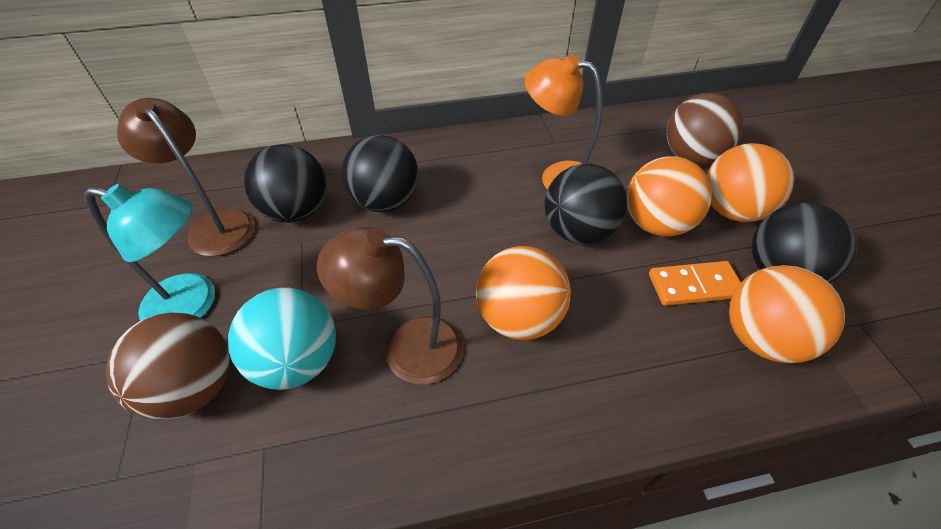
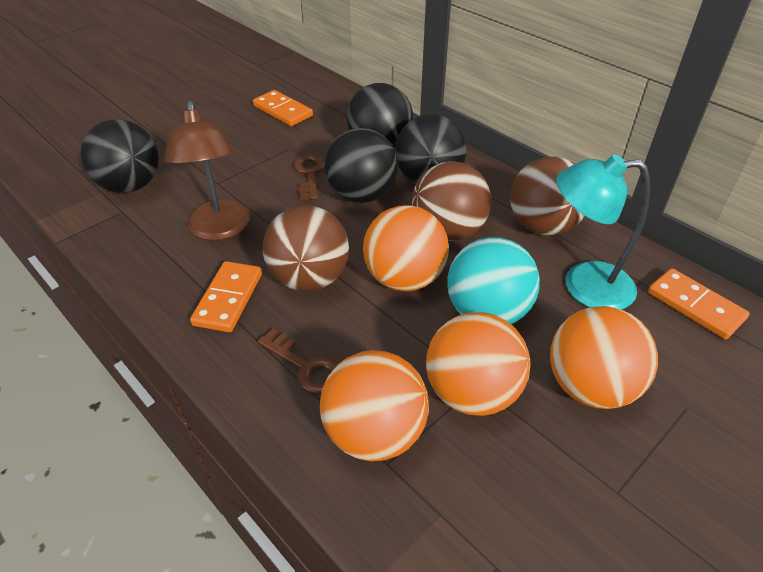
brown ball: 2 -> 3
brown key: 0 -> 2
brown lamp: 2 -> 1
orange domino: 1 -> 3
orange lamp: 1 -> 0

